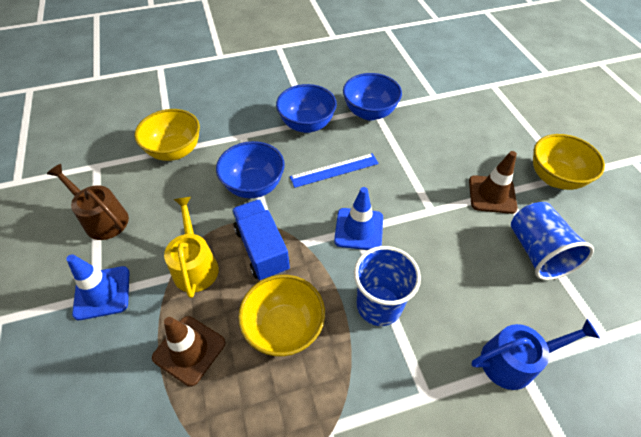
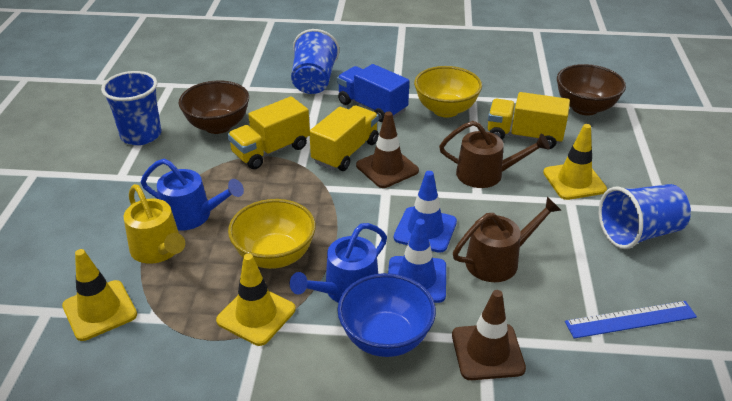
blue bowl: 3 -> 1
blue cup: 2 -> 3
blue watering can: 1 -> 2
brown bowl: 0 -> 2
brown watering can: 1 -> 2
yellow bowl: 3 -> 2
yellow traffic cone: 0 -> 3
yellow truck: 0 -> 3

